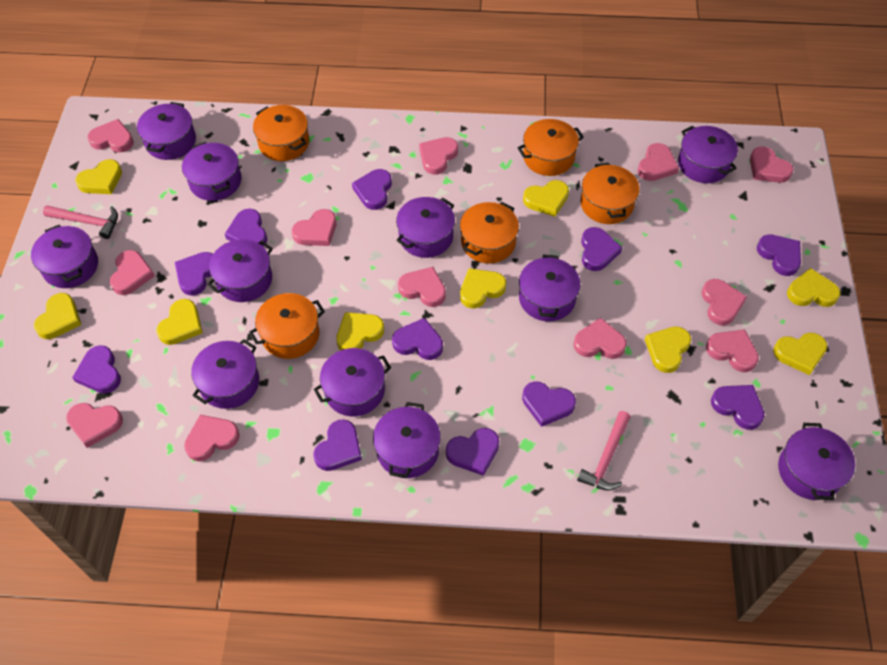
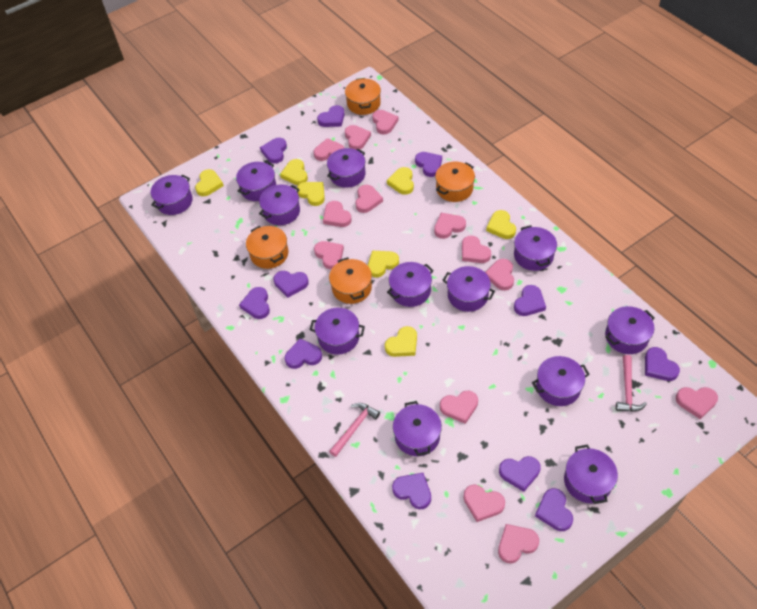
orange pot: 5 -> 4
pink heart: 12 -> 13
purple pot: 11 -> 12
yellow heart: 9 -> 7

